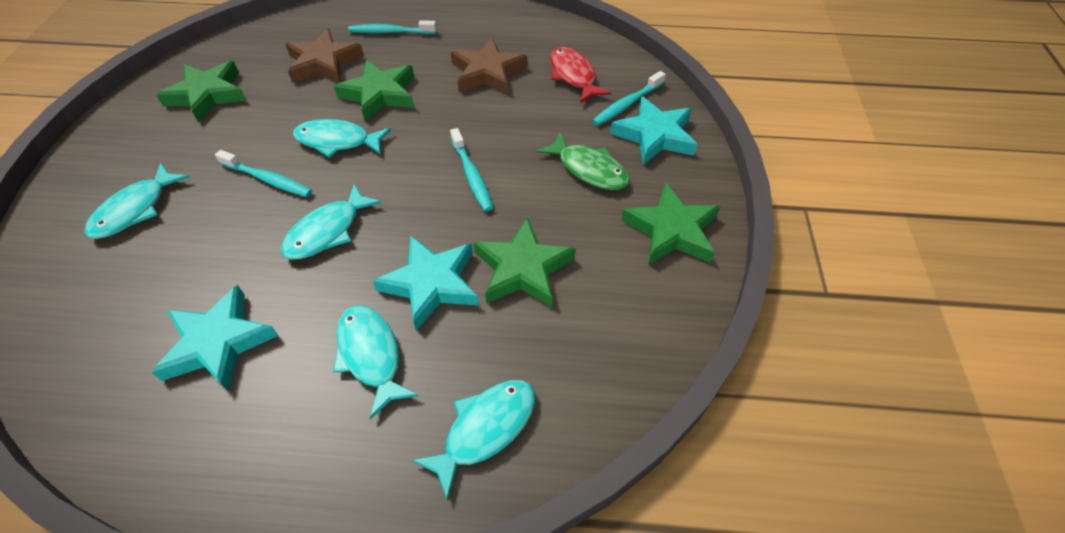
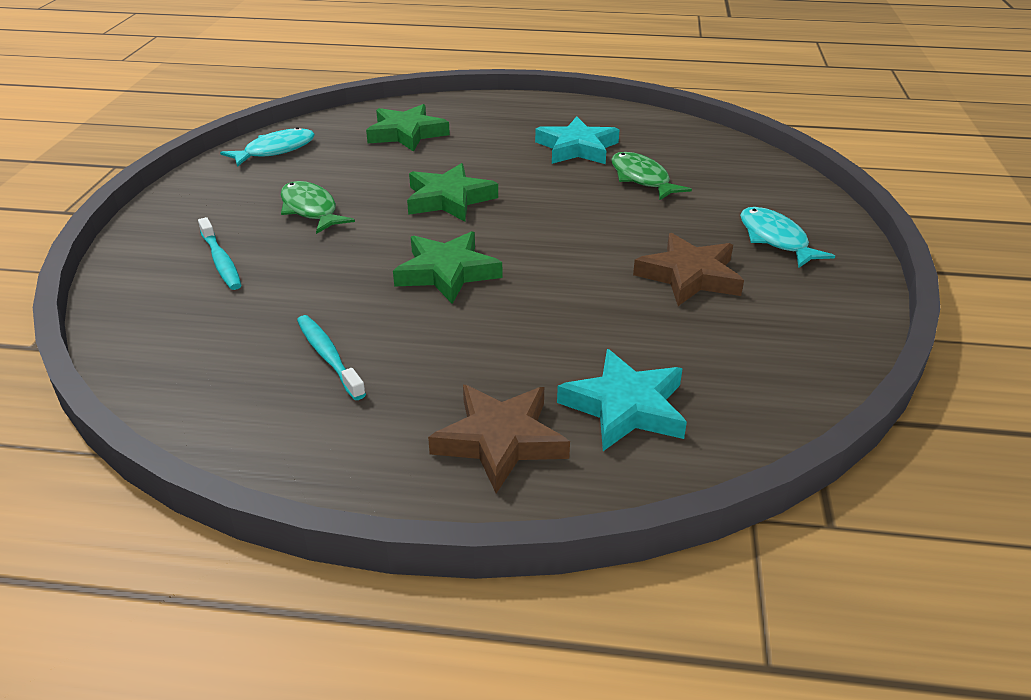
green fish: 1 -> 2
green star: 4 -> 3
red fish: 1 -> 0
turquoise fish: 5 -> 2
turquoise star: 3 -> 2
turquoise toothbrush: 4 -> 2

